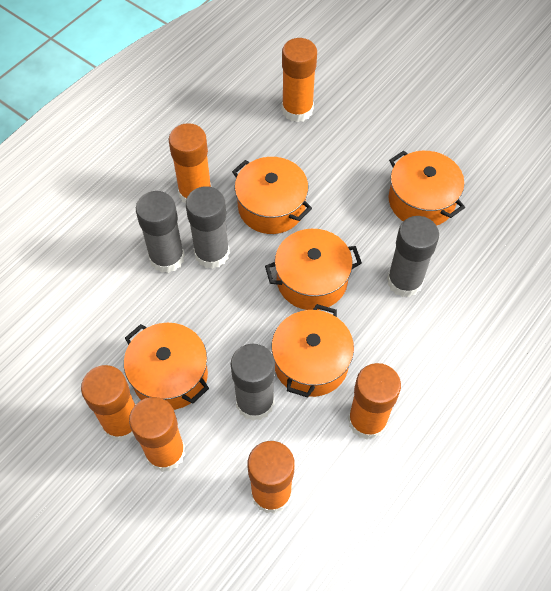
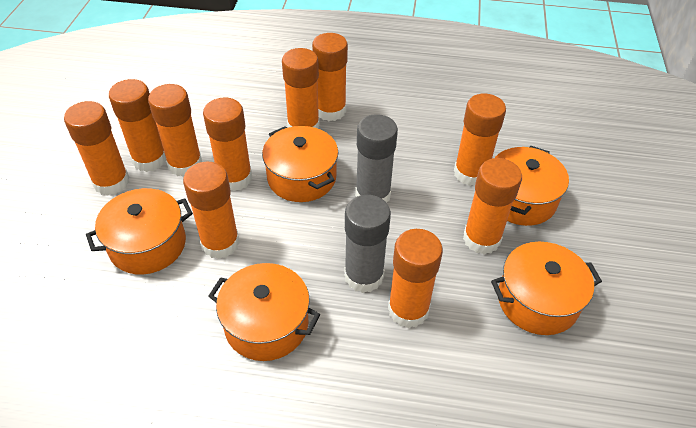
grey glue stick: 4 -> 2
orange glue stick: 6 -> 10

